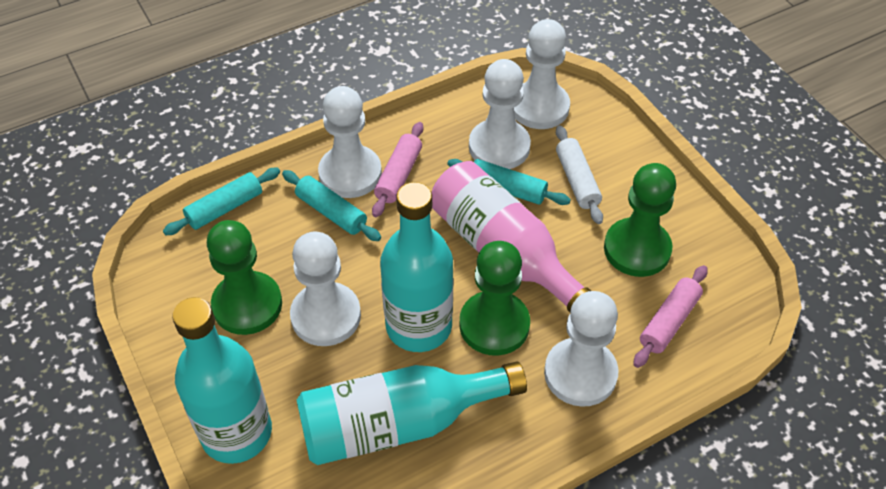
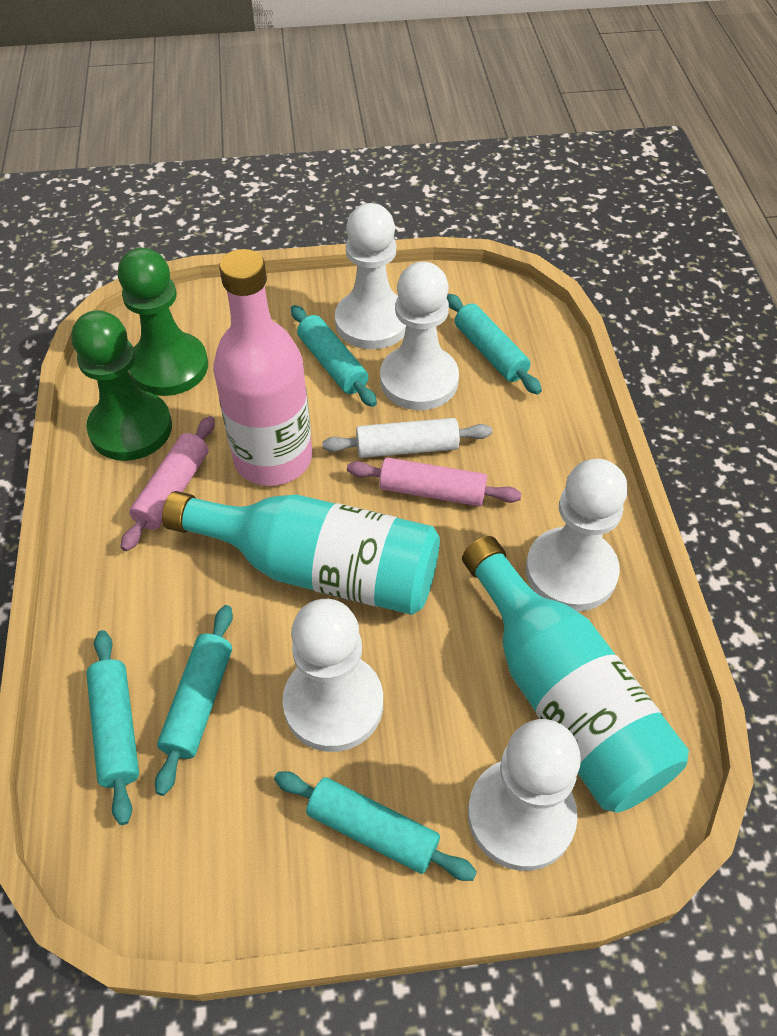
green pawn: 3 -> 2
turquoise bottle: 3 -> 2
turquoise rolling pin: 3 -> 5

